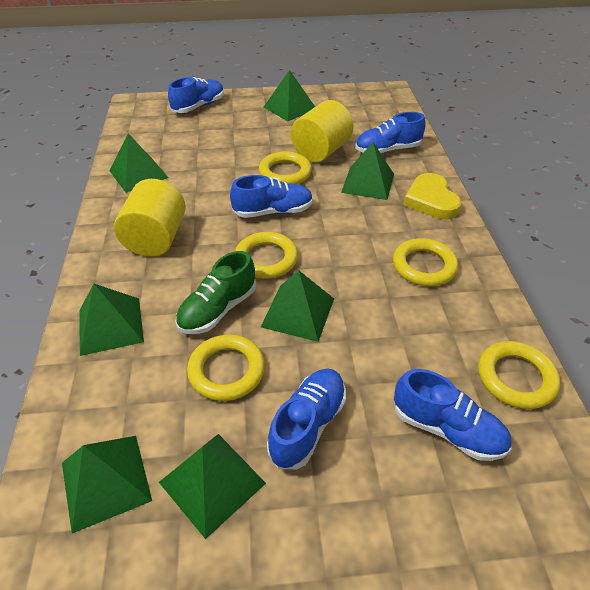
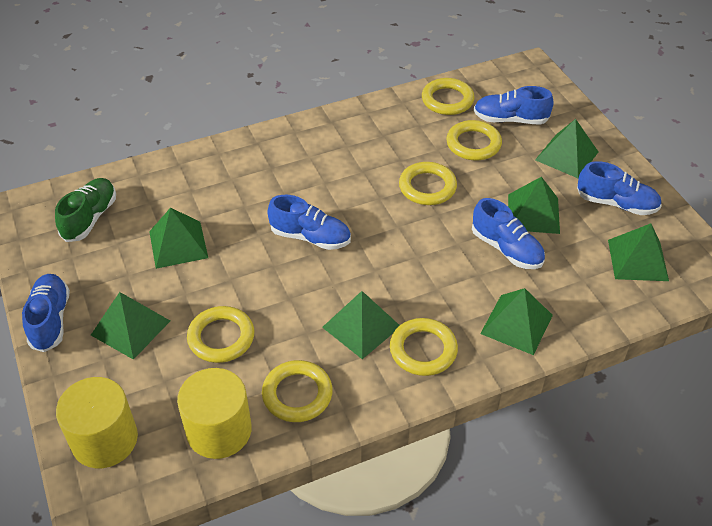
yellow heart: 1 -> 0
yellow ring: 5 -> 6

